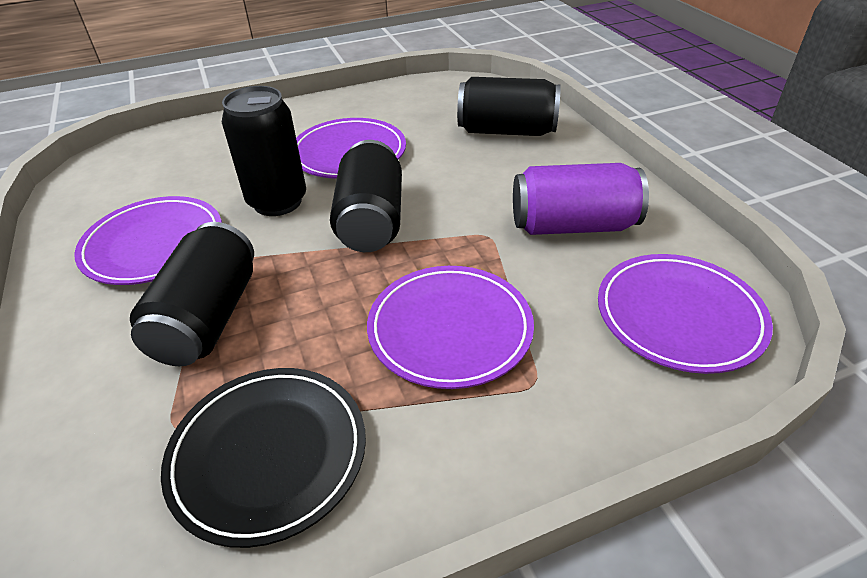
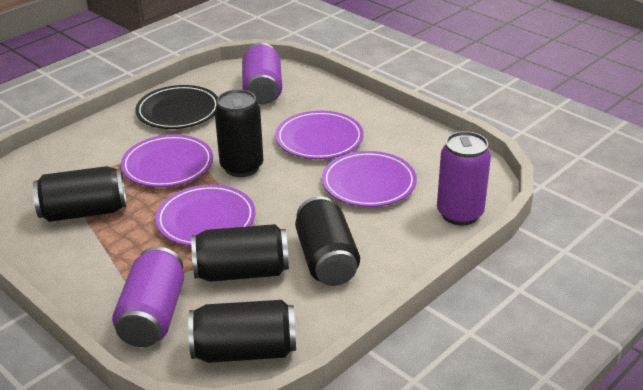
black can: 4 -> 5
purple can: 1 -> 3

